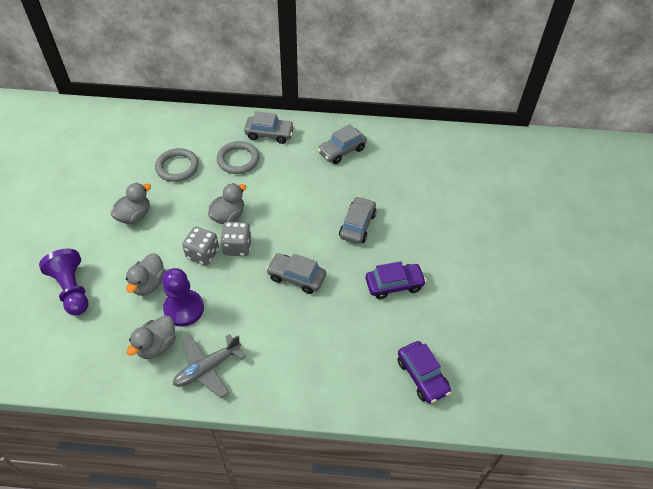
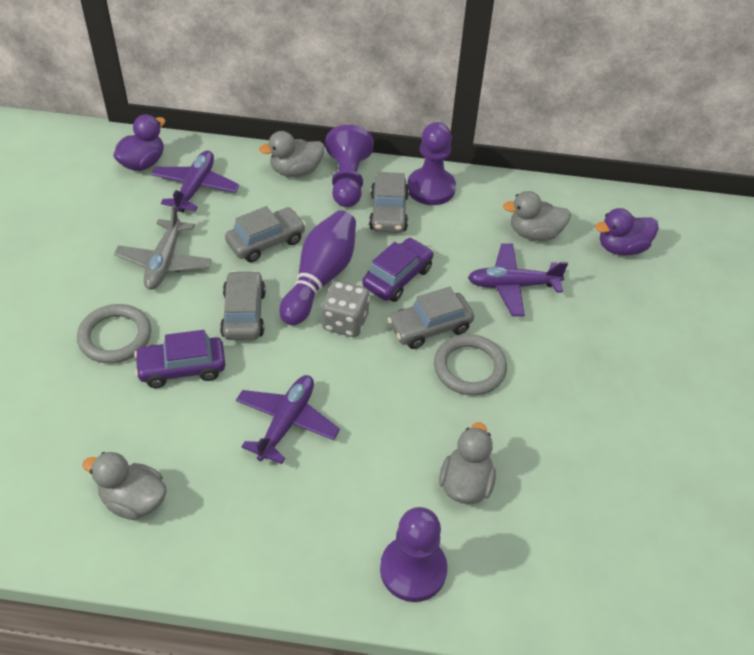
grey dice: 2 -> 1
purple bowling pin: 0 -> 1
purple duck: 0 -> 2
purple pawn: 2 -> 3
purple plane: 0 -> 3

